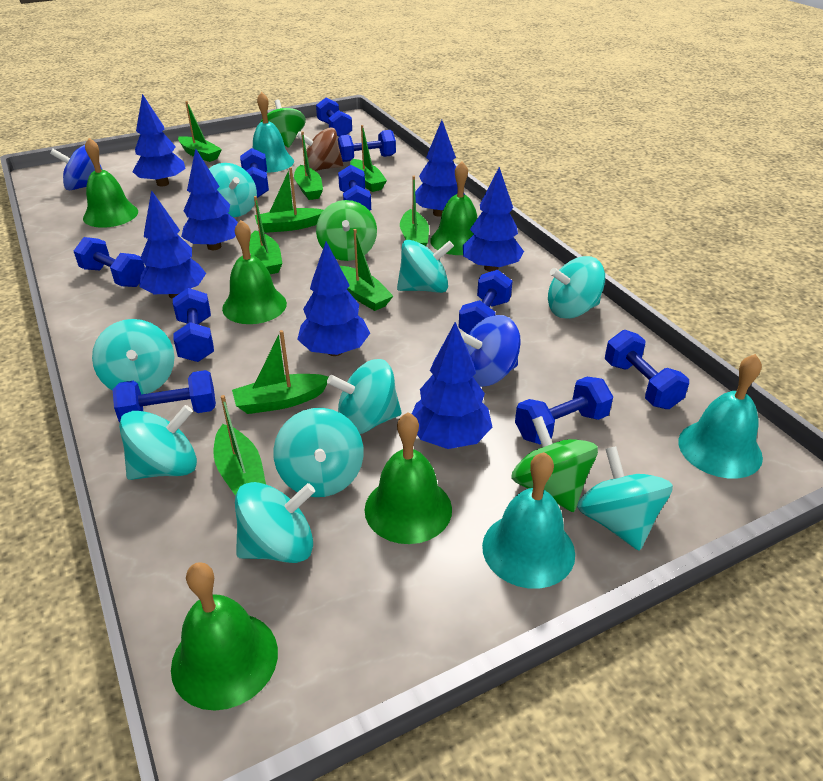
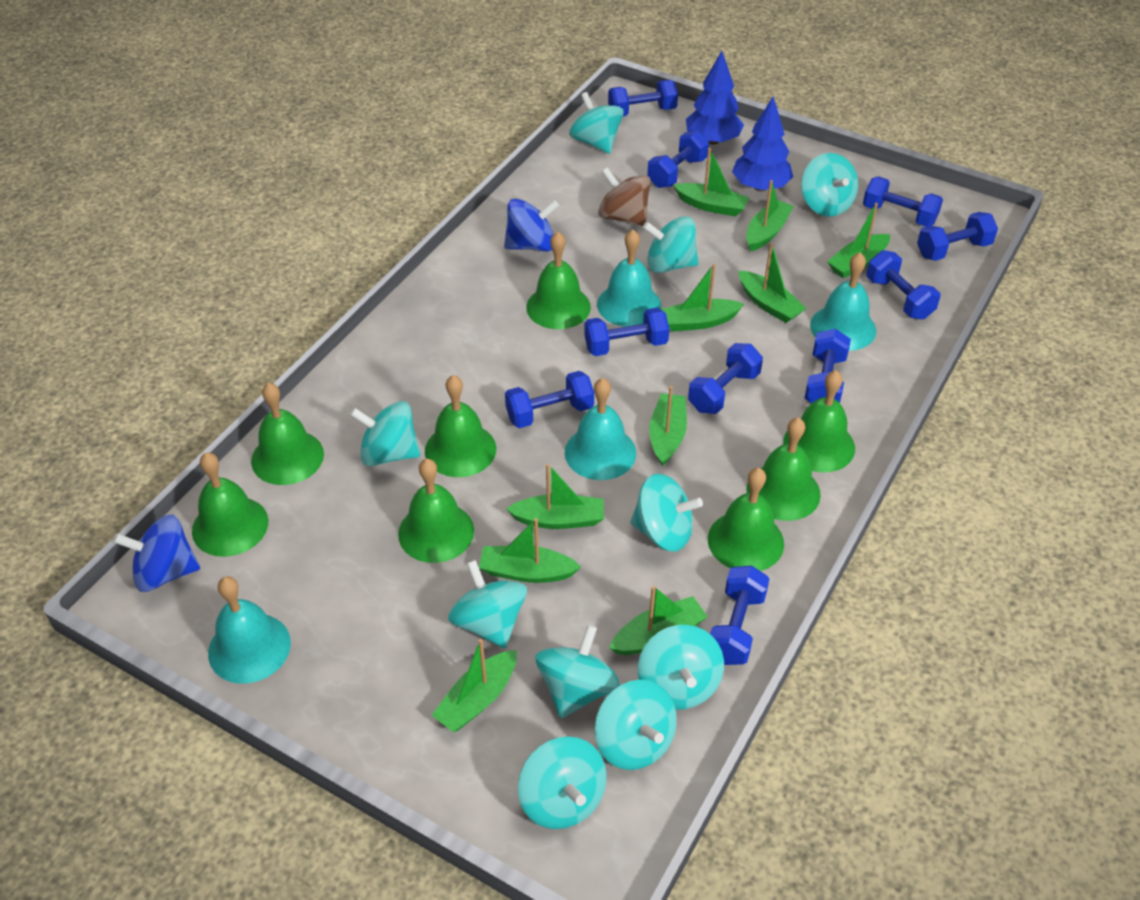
blue tree: 7 -> 2
green bell: 5 -> 8
green boat: 9 -> 10
green spinning top: 3 -> 0
turquoise bell: 3 -> 4
turquoise spinning top: 9 -> 10

